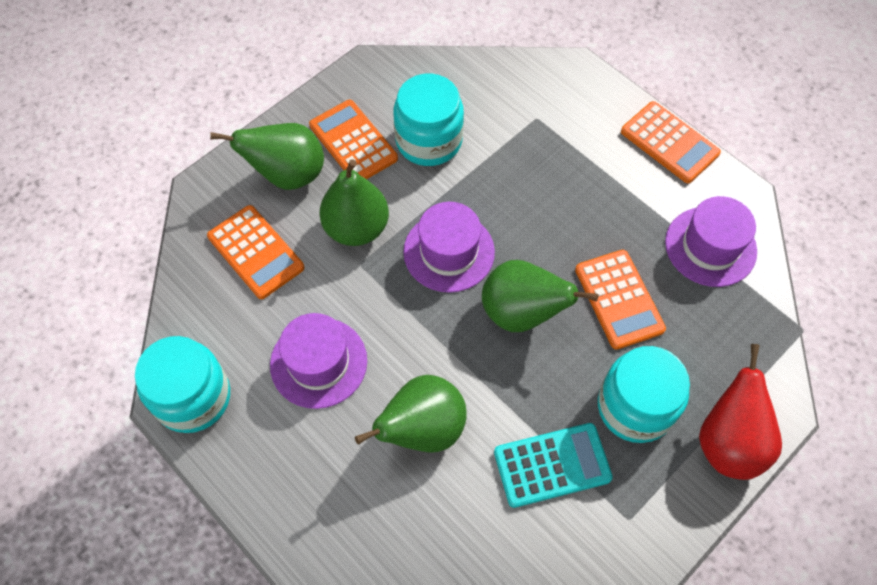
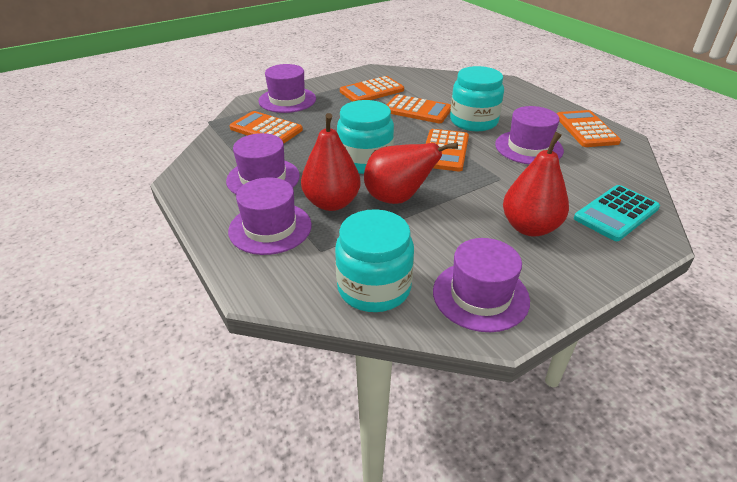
green pear: 4 -> 0
orange calculator: 4 -> 5
purple hat: 3 -> 5
red pear: 1 -> 3

